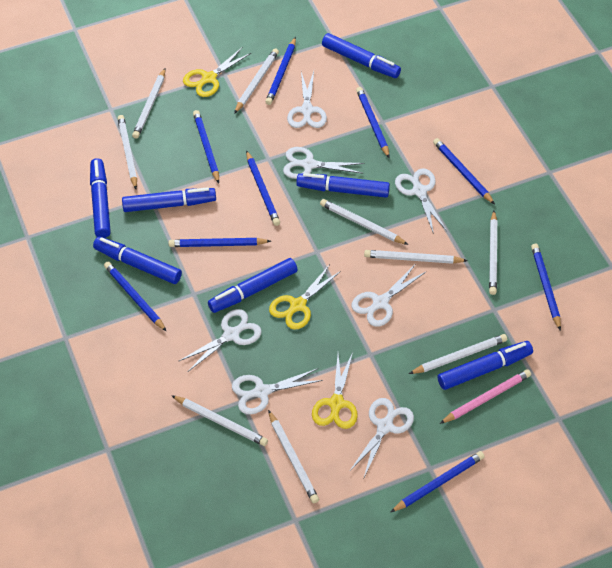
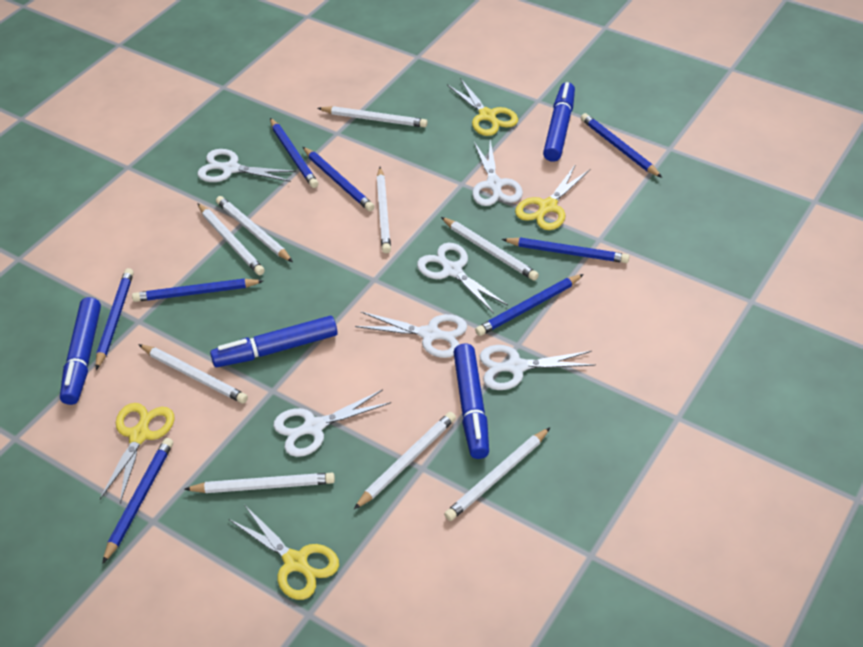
blue marker: 7 -> 4
blue pencil: 9 -> 8
pink pencil: 1 -> 0
white scissors: 7 -> 6
yellow scissors: 3 -> 4

